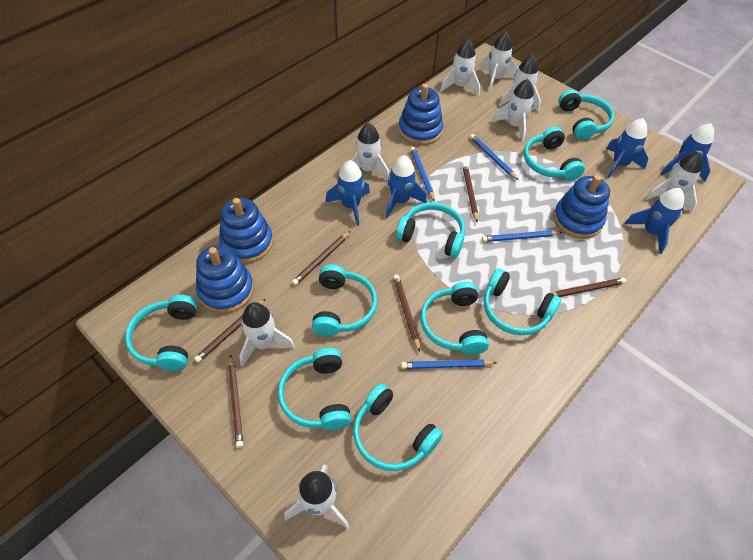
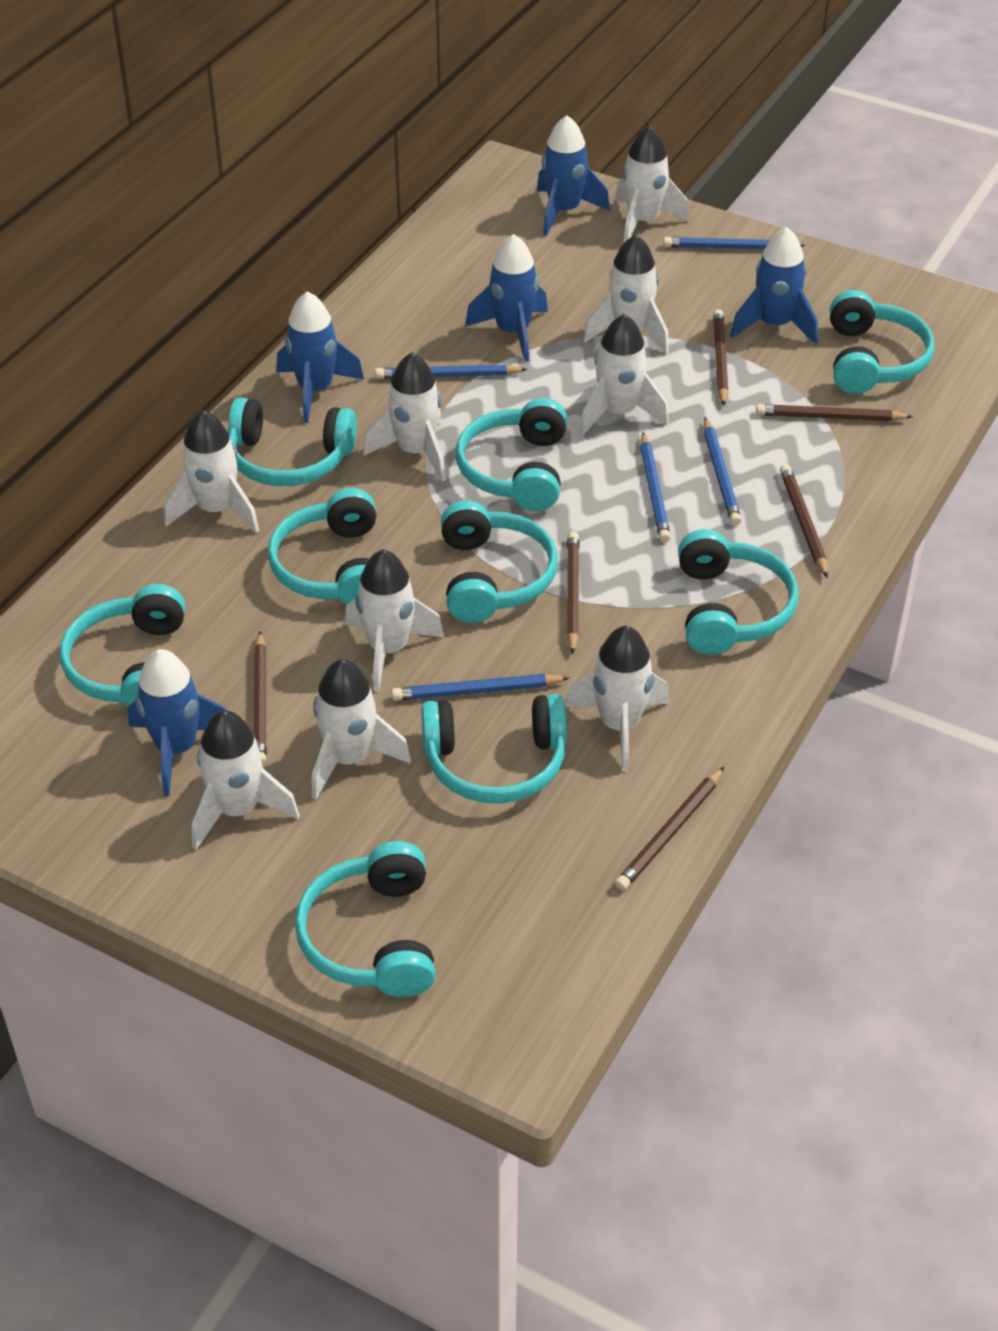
blue pencil: 4 -> 5
blue stacking toy: 4 -> 0
white rocket: 8 -> 9

